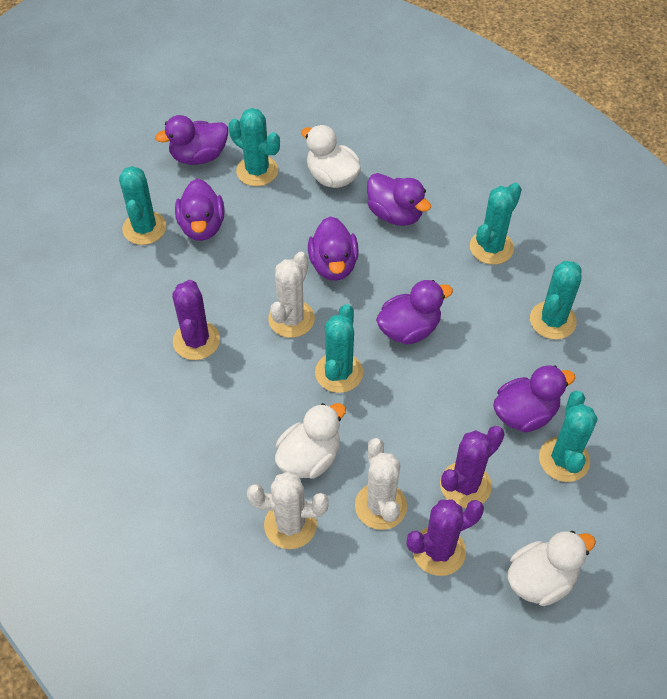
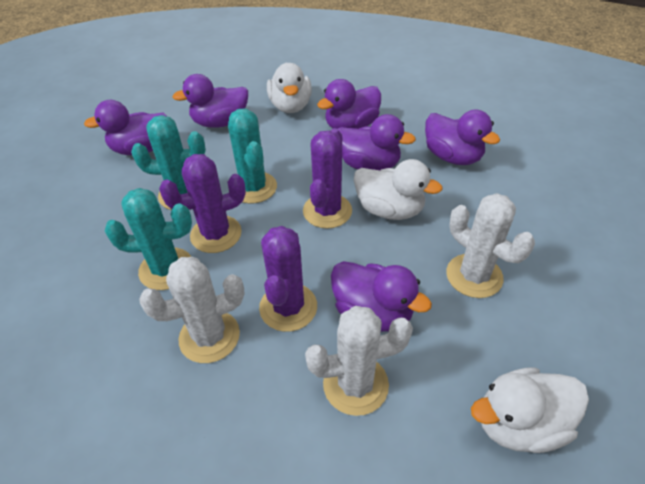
turquoise cactus: 6 -> 3

